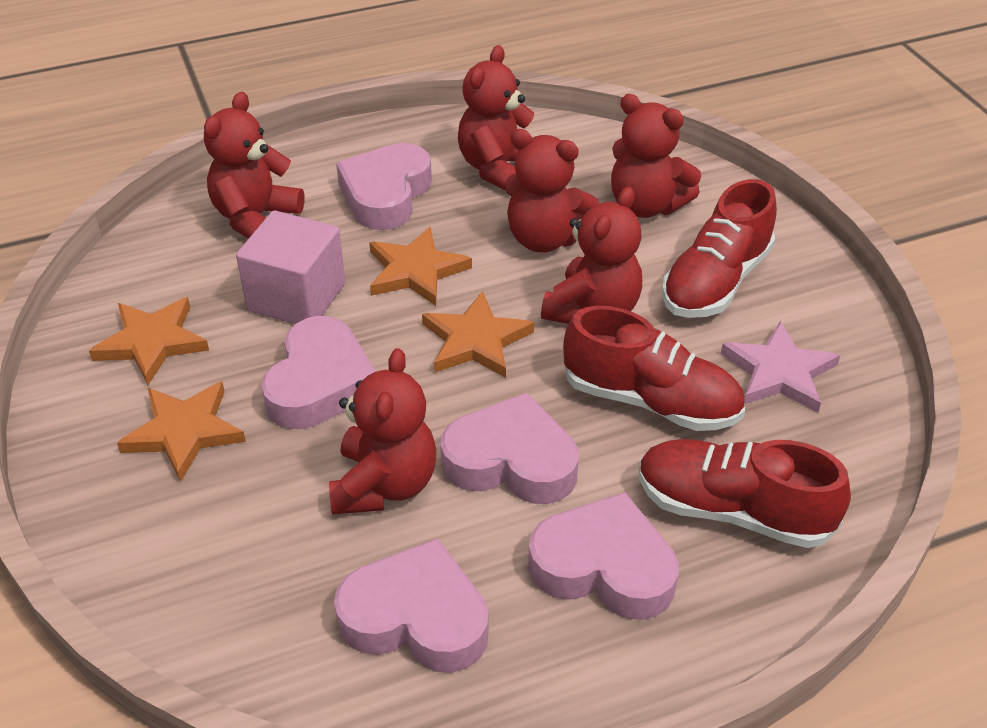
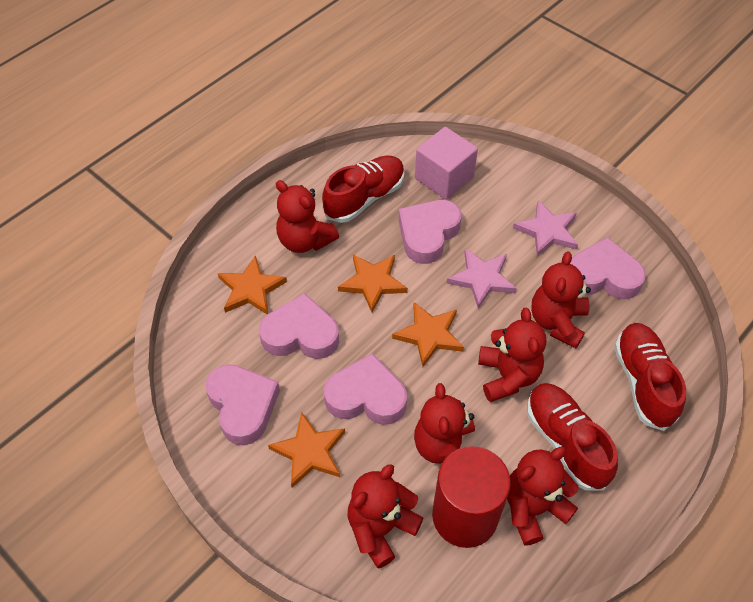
pink star: 1 -> 2
red cylinder: 0 -> 1

